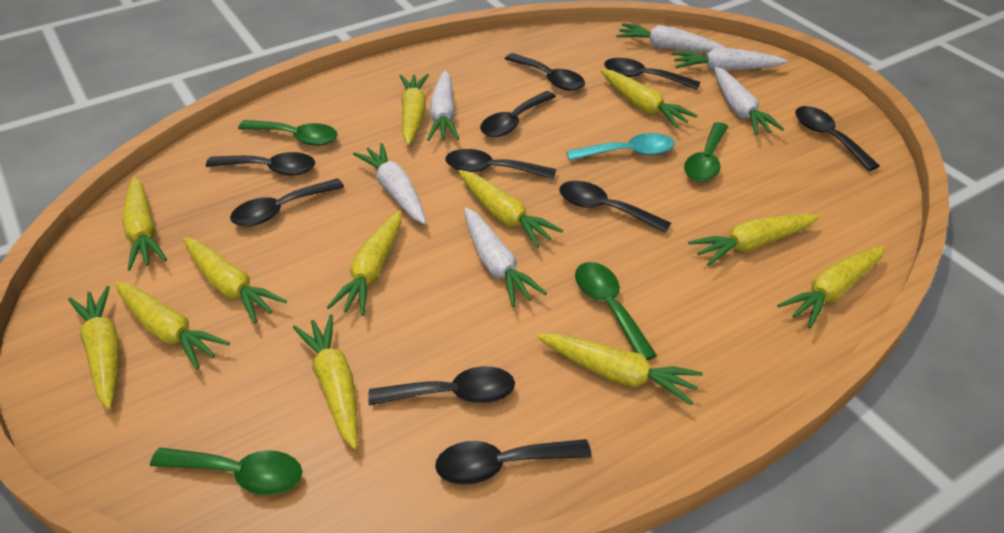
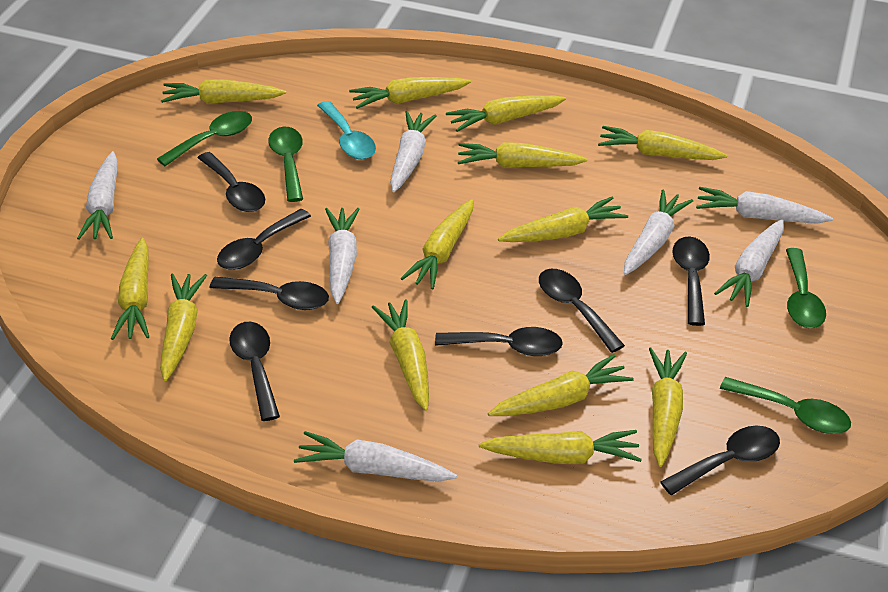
black spoon: 10 -> 8
white carrot: 6 -> 7
yellow carrot: 12 -> 13

